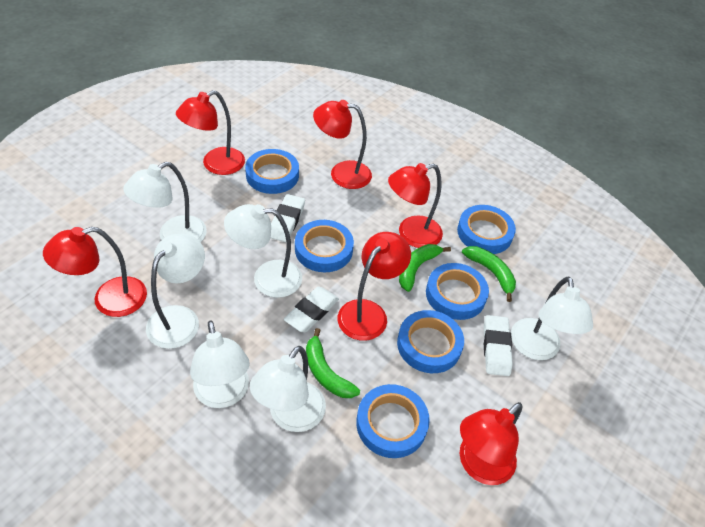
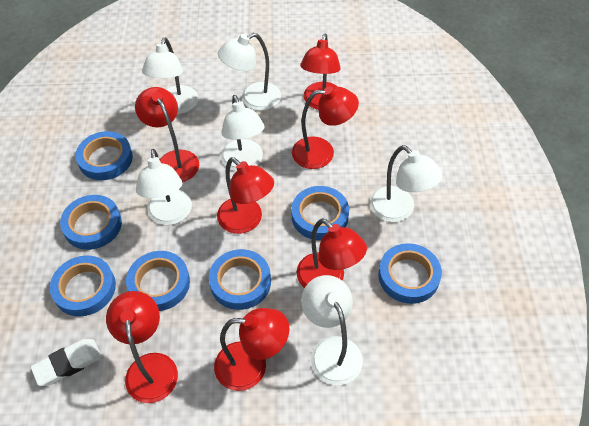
blue tape: 6 -> 7
green banana: 3 -> 0
red lamp: 6 -> 7
white eraser: 3 -> 1

